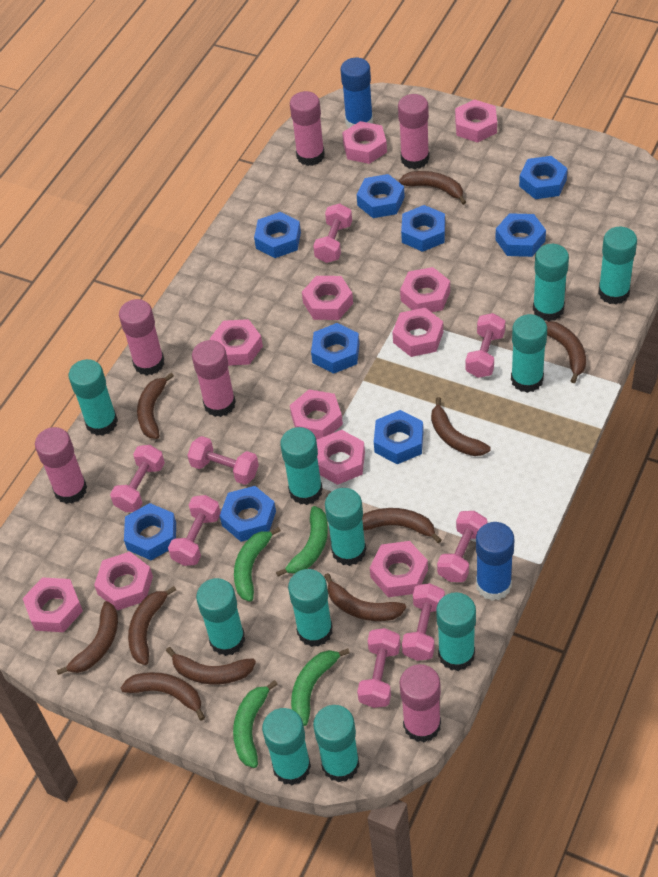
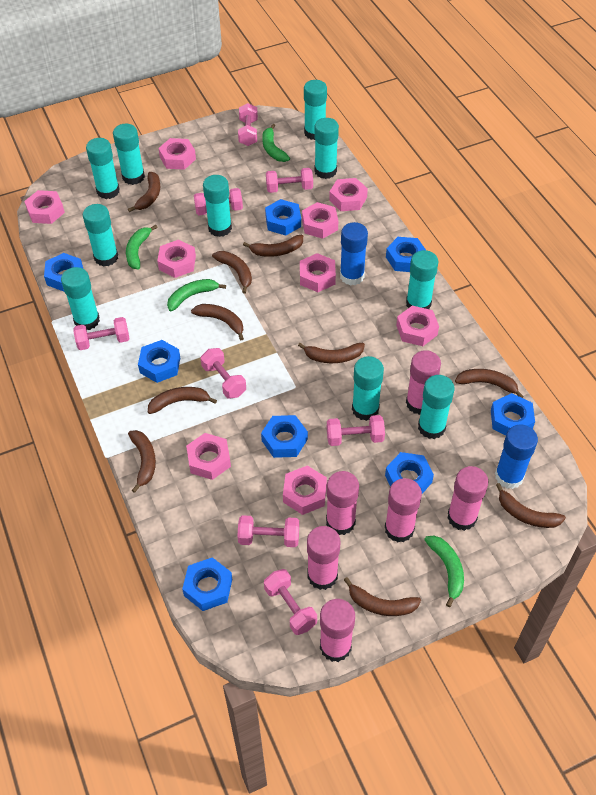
blue nut: 9 -> 8
pink nut: 11 -> 9
turquoise glue stick: 11 -> 10

